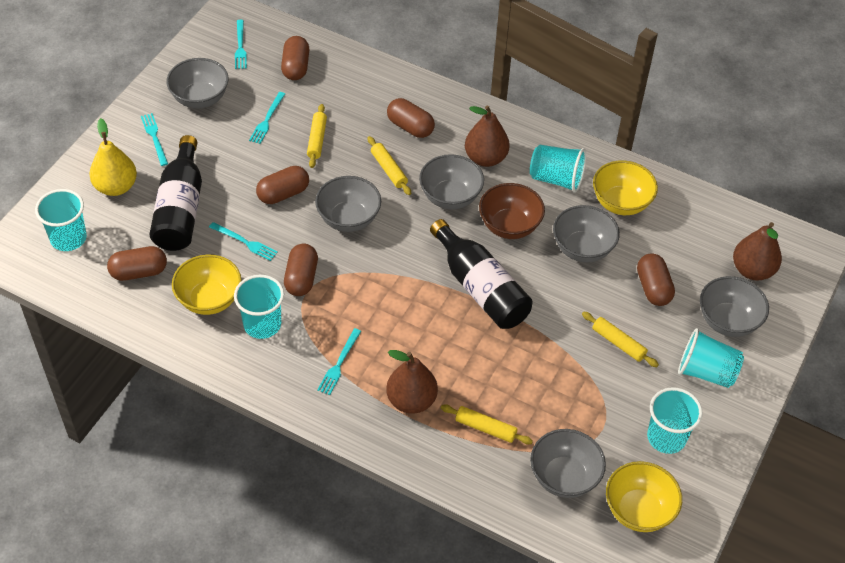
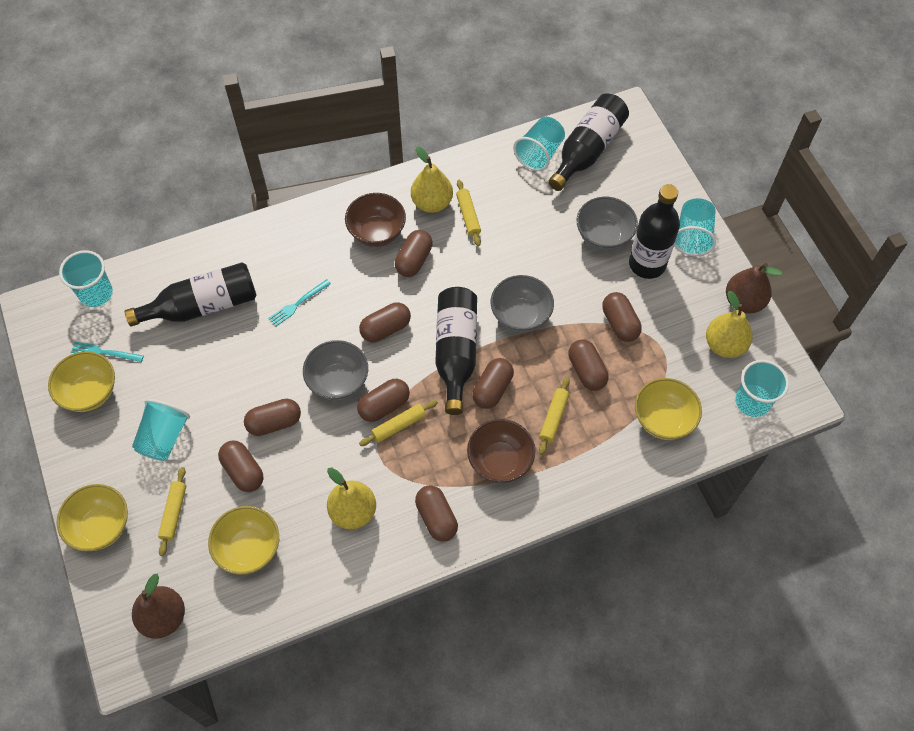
black bottle: 2 -> 4
brown bowl: 1 -> 2
brown capsule: 6 -> 9
brown pear: 3 -> 2
grey bowl: 6 -> 3
turquoise fork: 5 -> 2
yellow bowl: 3 -> 4
yellow pear: 1 -> 3

